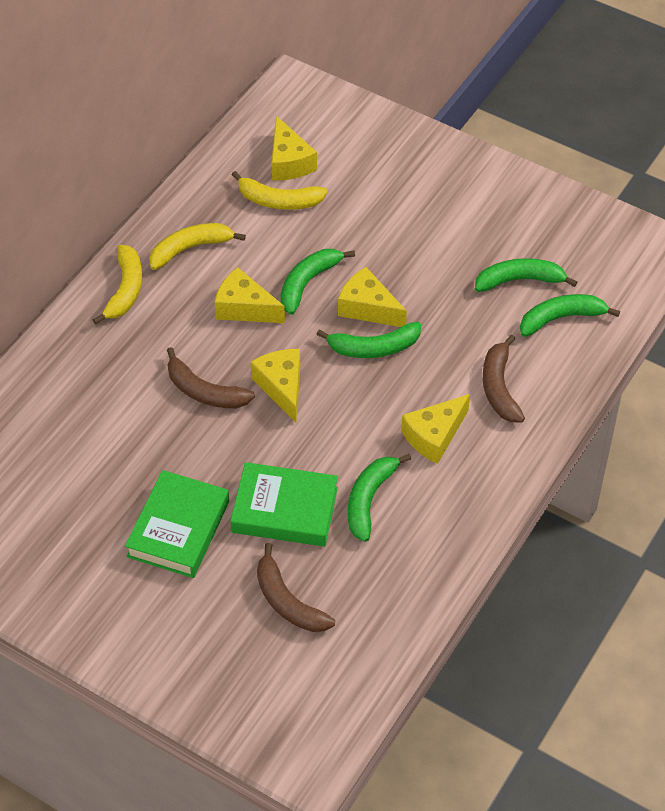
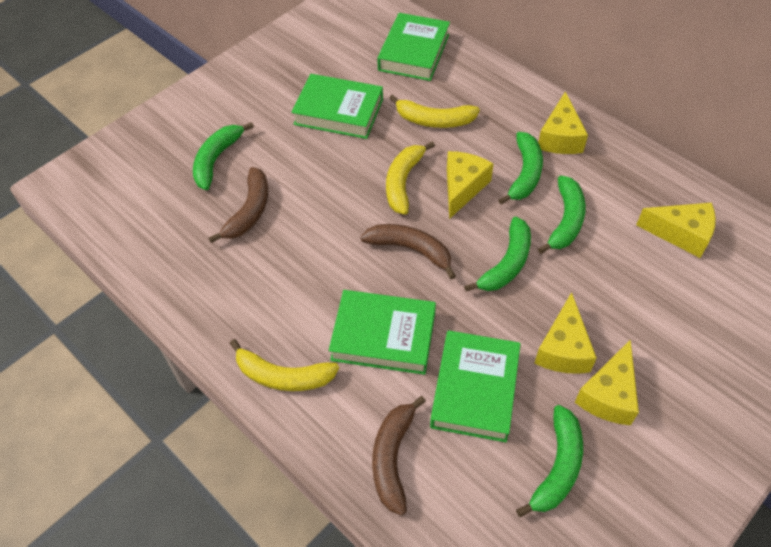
green book: 2 -> 4

